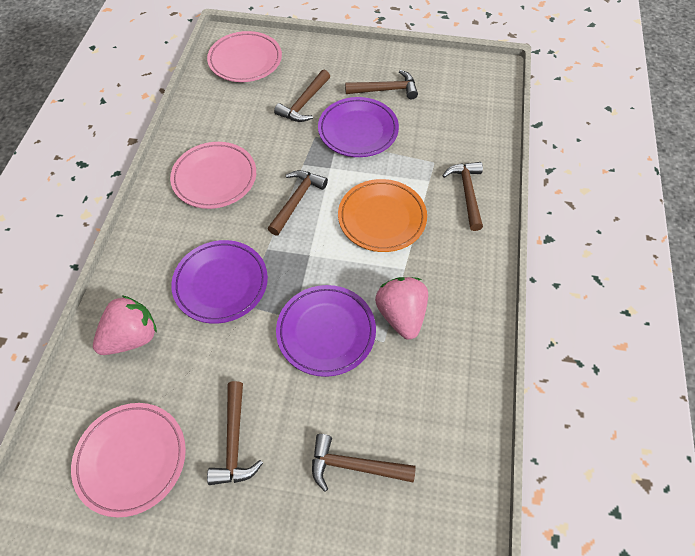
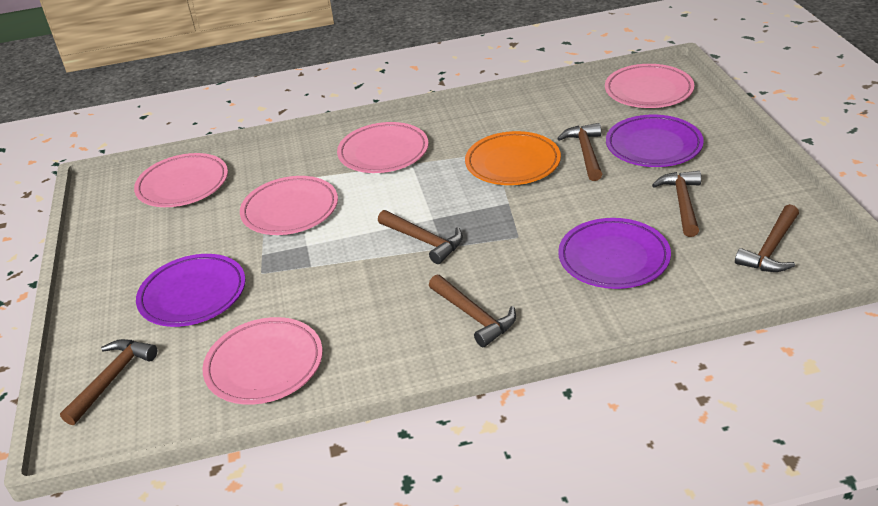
pink plate: 3 -> 5
pink strawberry: 2 -> 0

